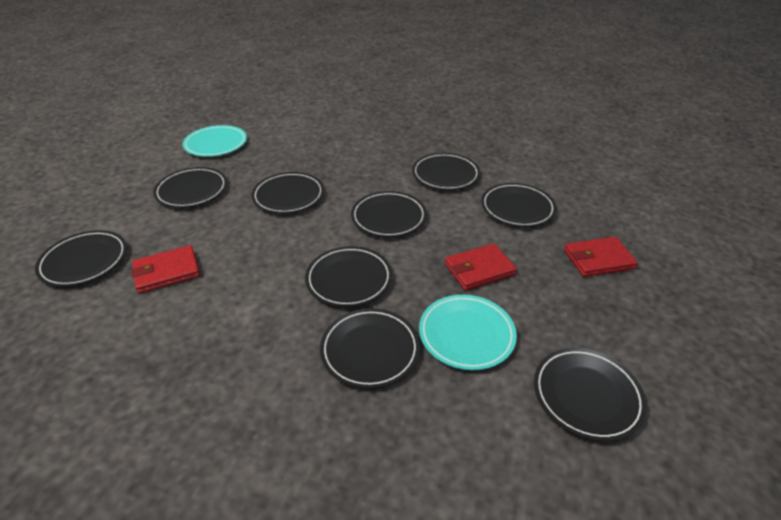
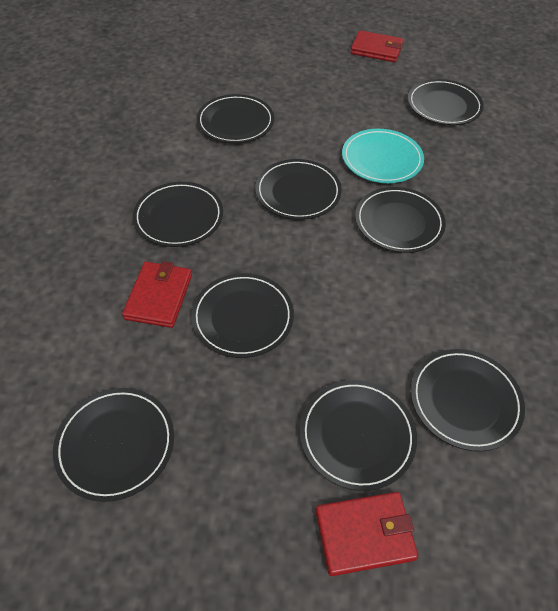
turquoise plate: 2 -> 1

